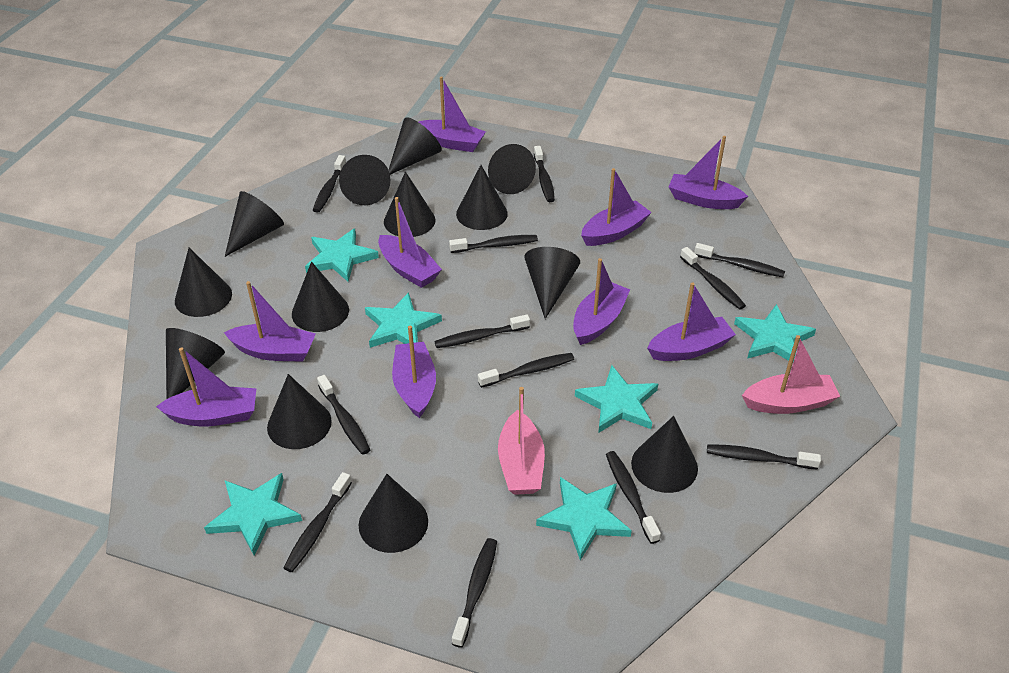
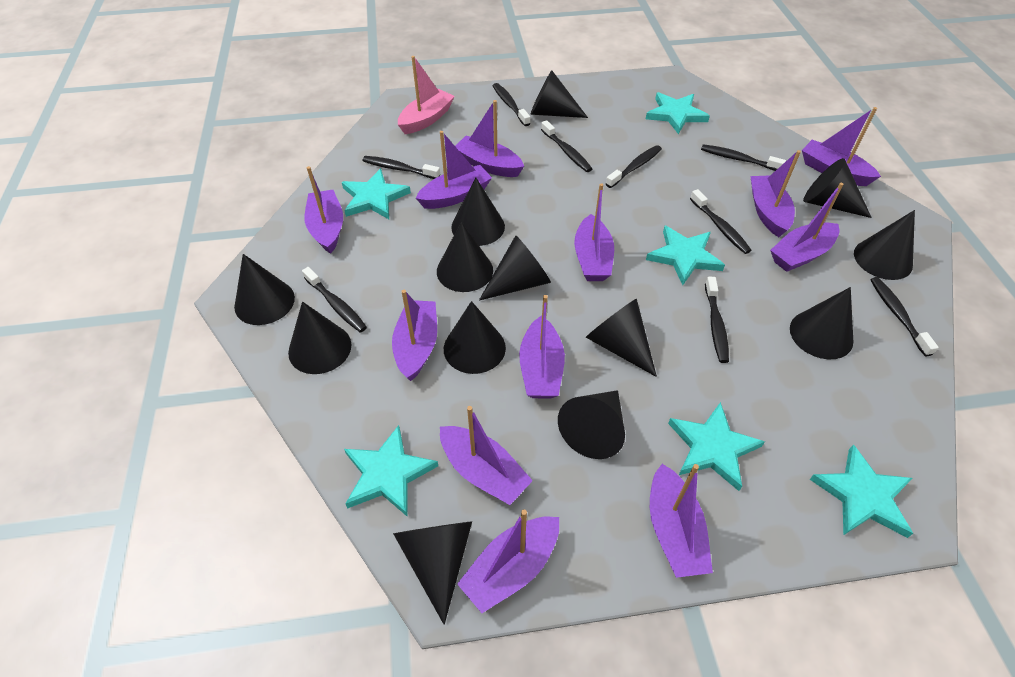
black toothbrush: 12 -> 9
pink boat: 2 -> 1
purple boat: 9 -> 12

